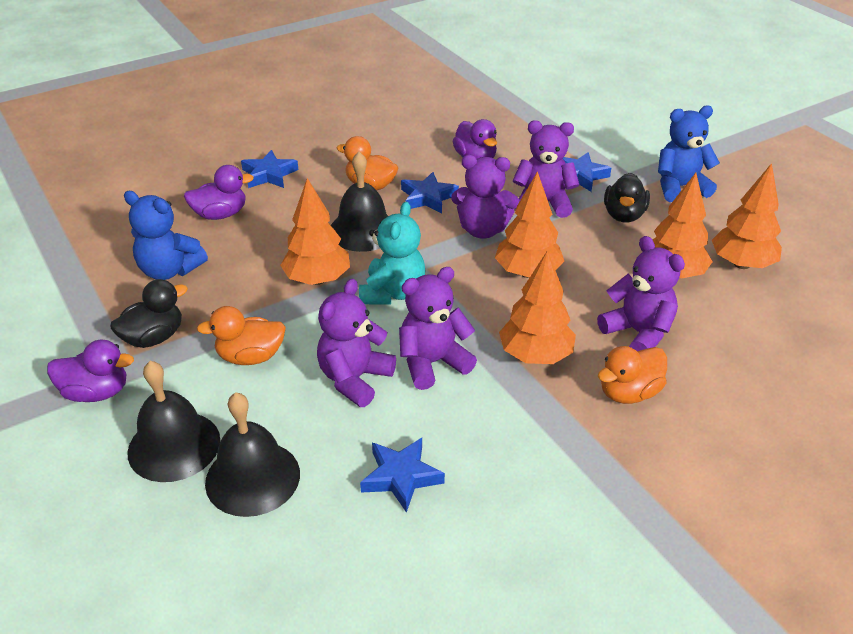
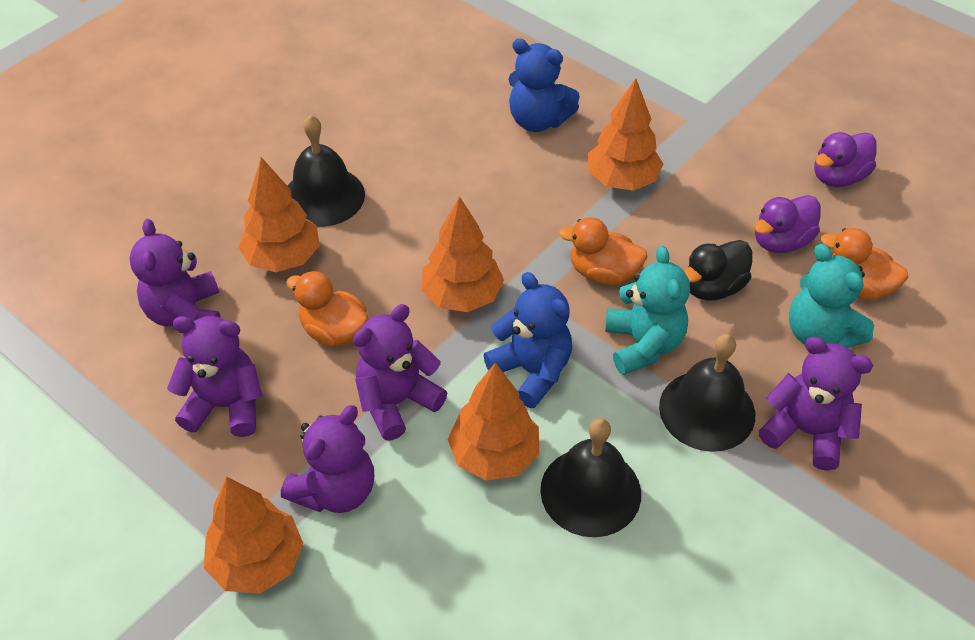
black duck: 2 -> 1
blue star: 4 -> 0
purple duck: 3 -> 2
turquoise teddy bear: 1 -> 2

